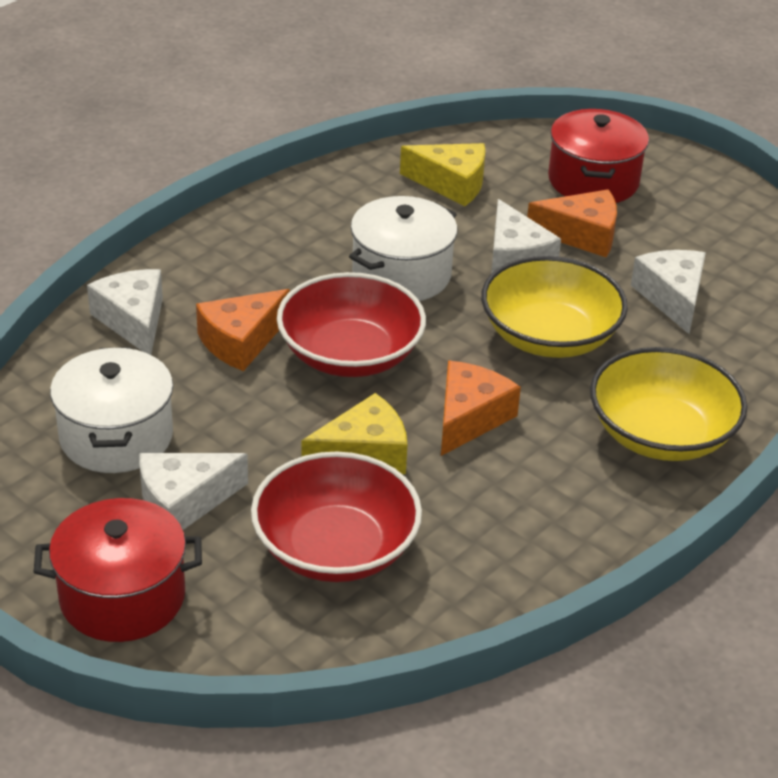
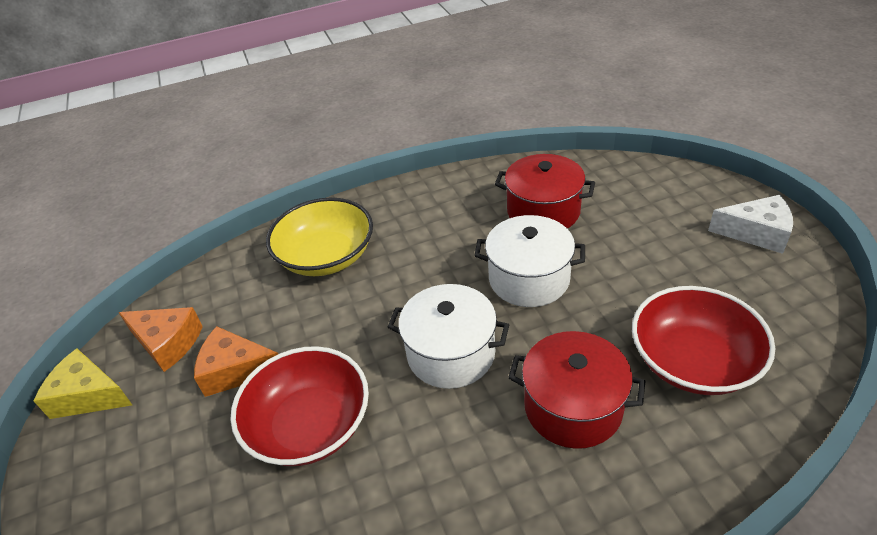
orange cheese: 3 -> 2
white cheese: 4 -> 1
yellow bowl: 2 -> 1
yellow cheese: 2 -> 1

